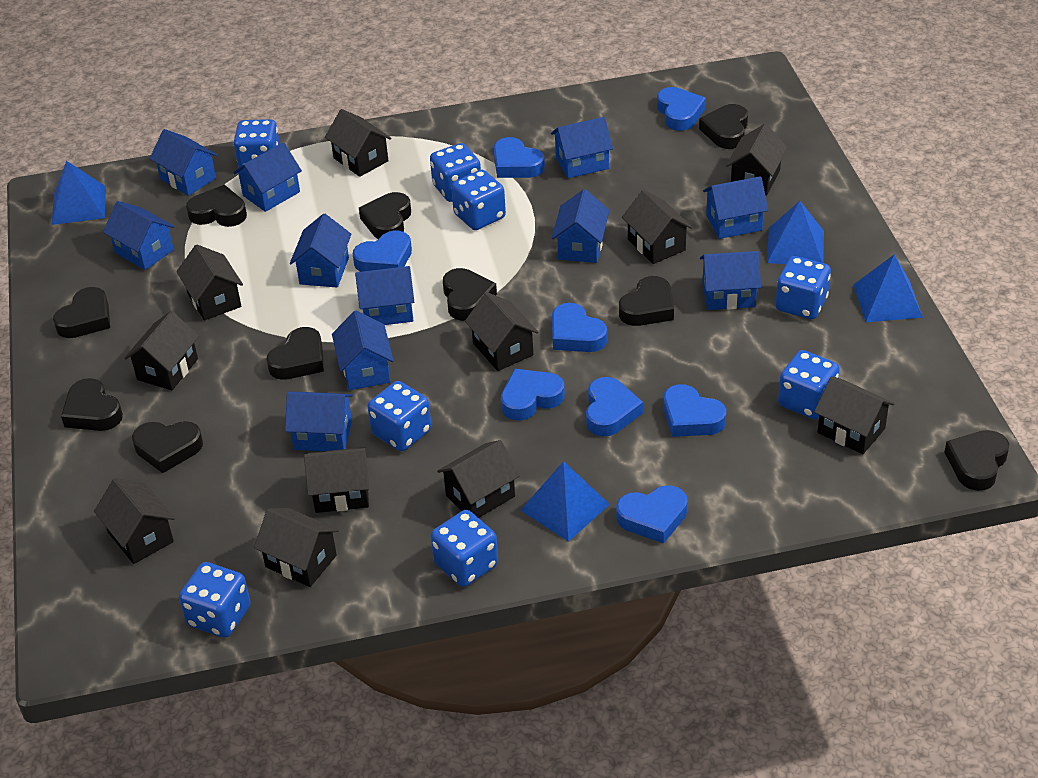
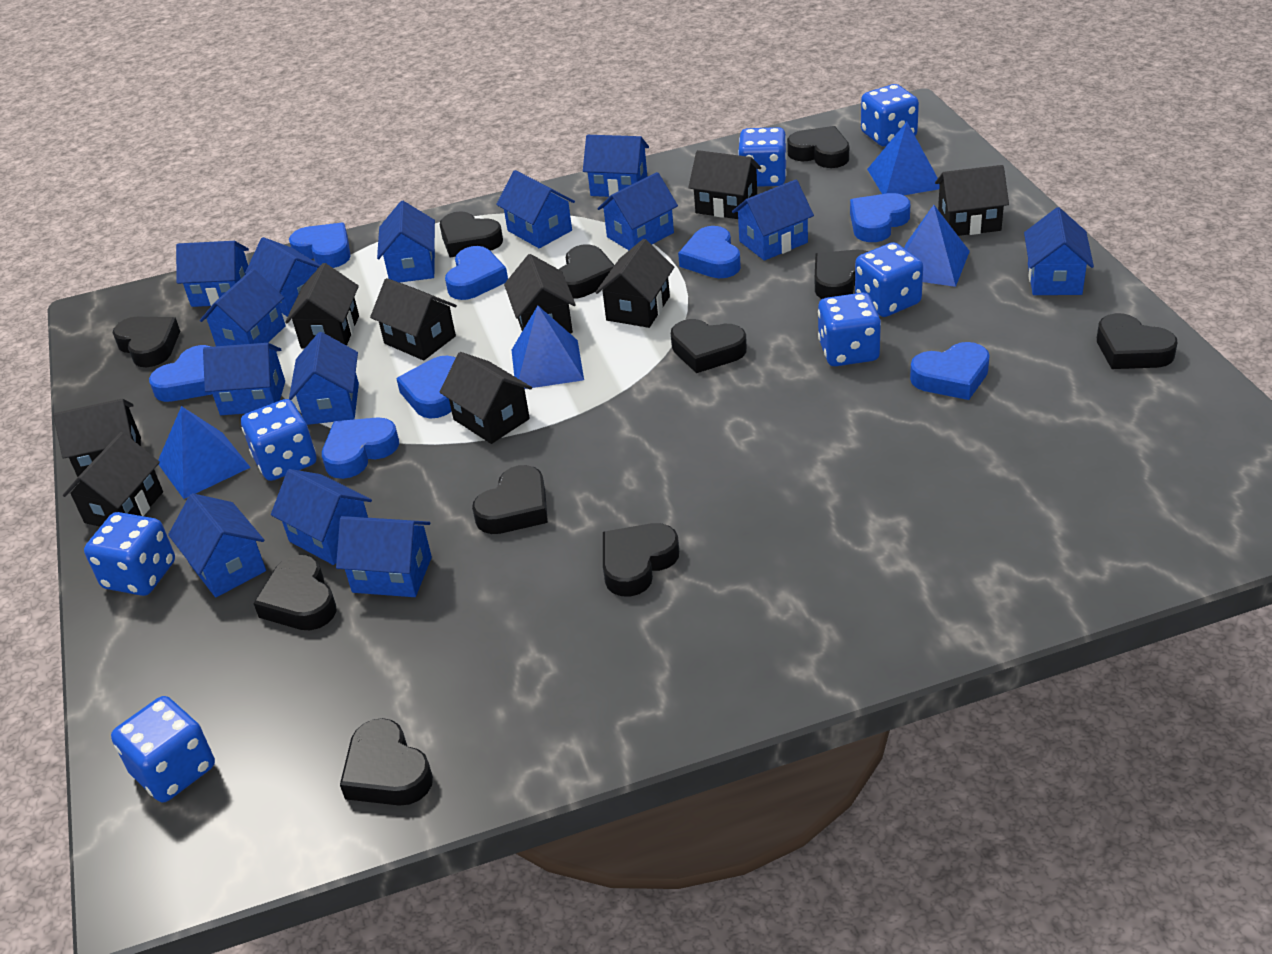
black heart: 10 -> 11
black house: 11 -> 9
blue dice: 8 -> 7
blue house: 11 -> 14

